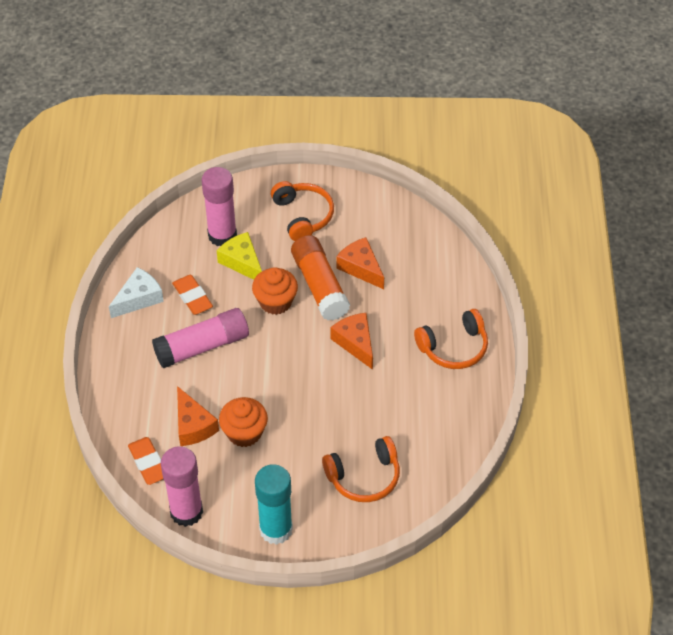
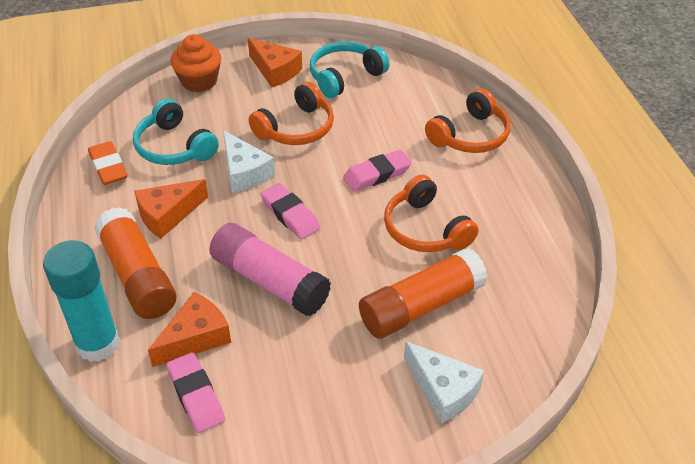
orange cupcake: 2 -> 1
orange eraser: 2 -> 1
orange glue stick: 1 -> 2
pink eraser: 0 -> 3
pink glue stick: 3 -> 1
turquoise headphones: 0 -> 2
white cheese: 1 -> 2
yellow cheese: 1 -> 0

